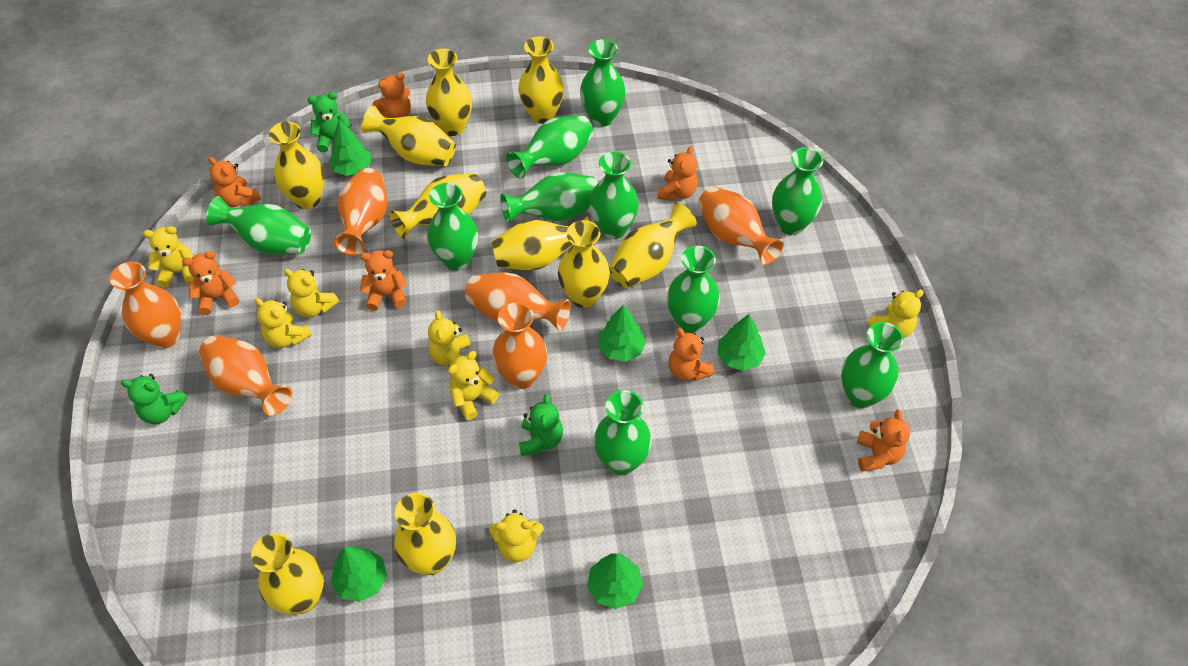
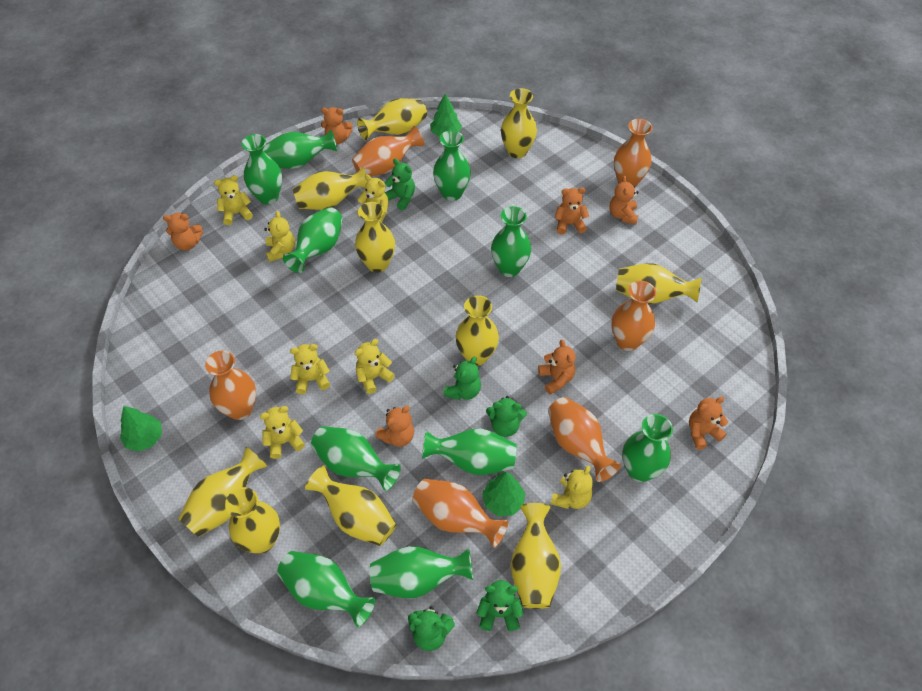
green teddy bear: 3 -> 5
green tree: 5 -> 3

